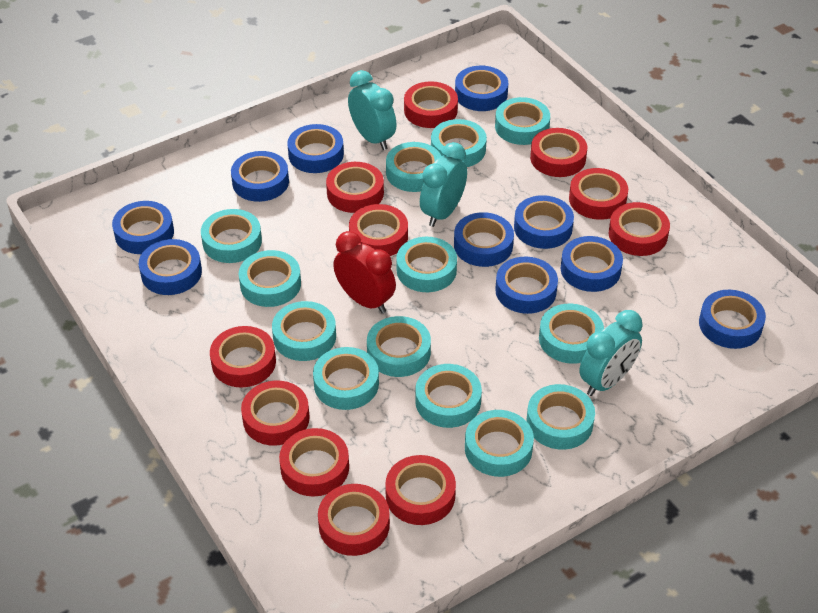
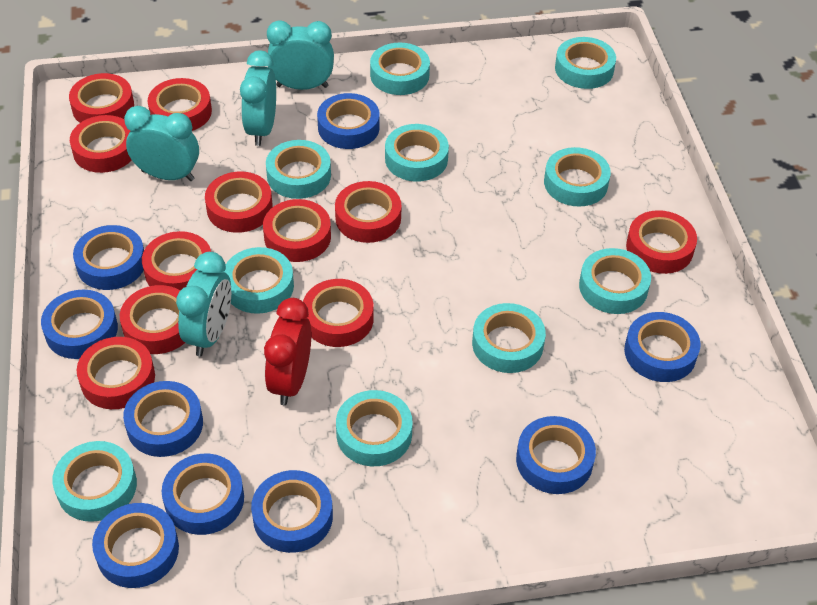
blue tape: 10 -> 9
turquoise clock: 3 -> 4
turquoise tape: 13 -> 10

